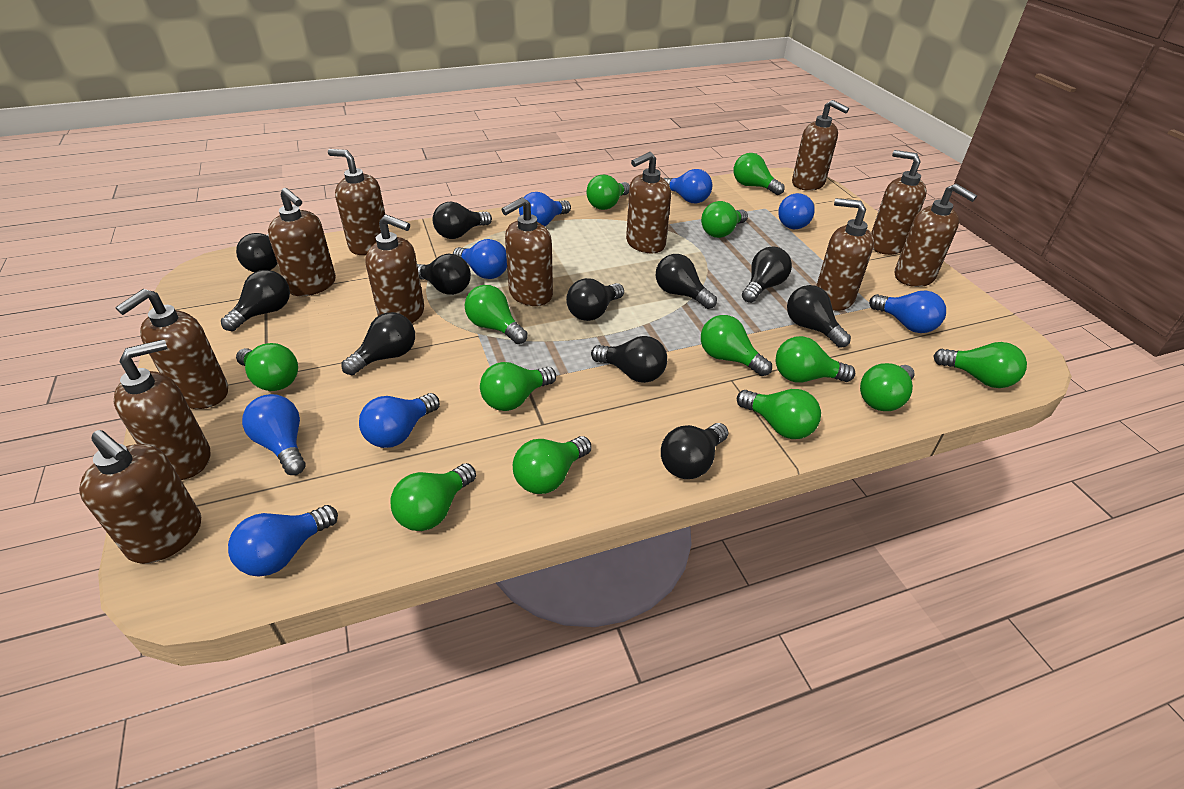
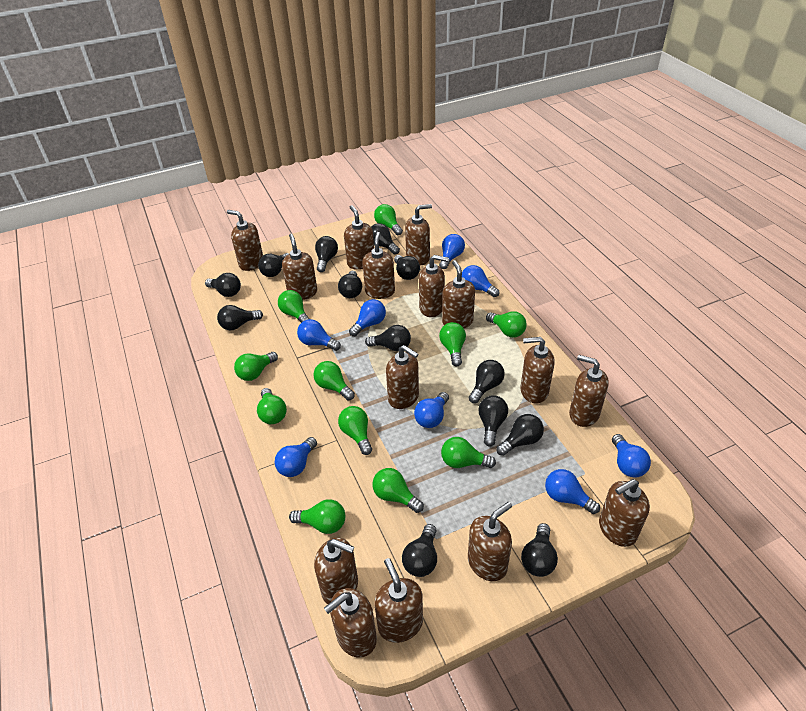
black light bulb: 11 -> 13
brown soap dispenser: 12 -> 15
green light bulb: 13 -> 11

